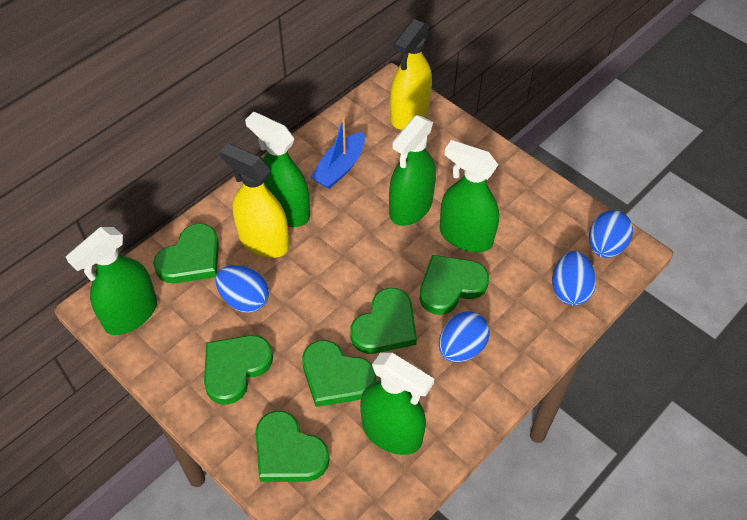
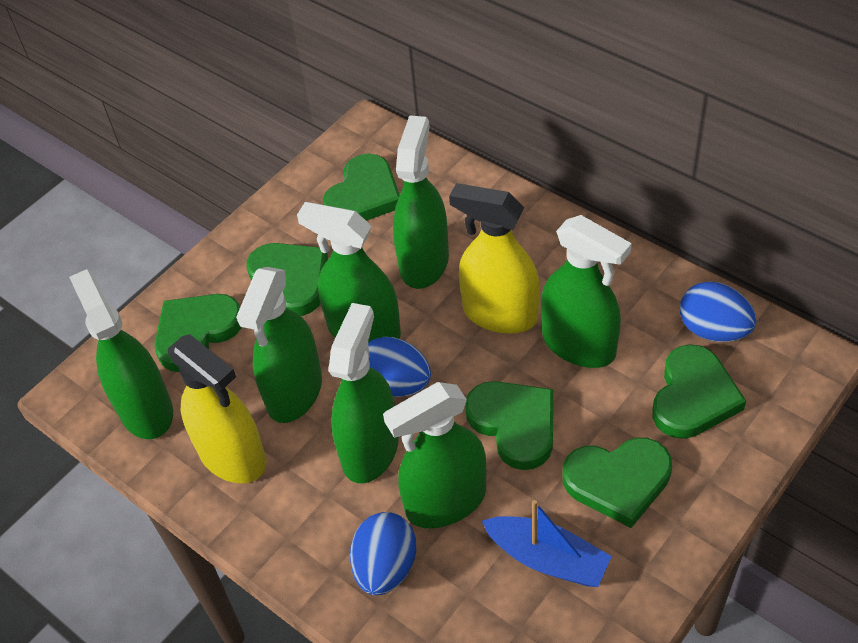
blue egg: 4 -> 3
green spray bottle: 5 -> 7

